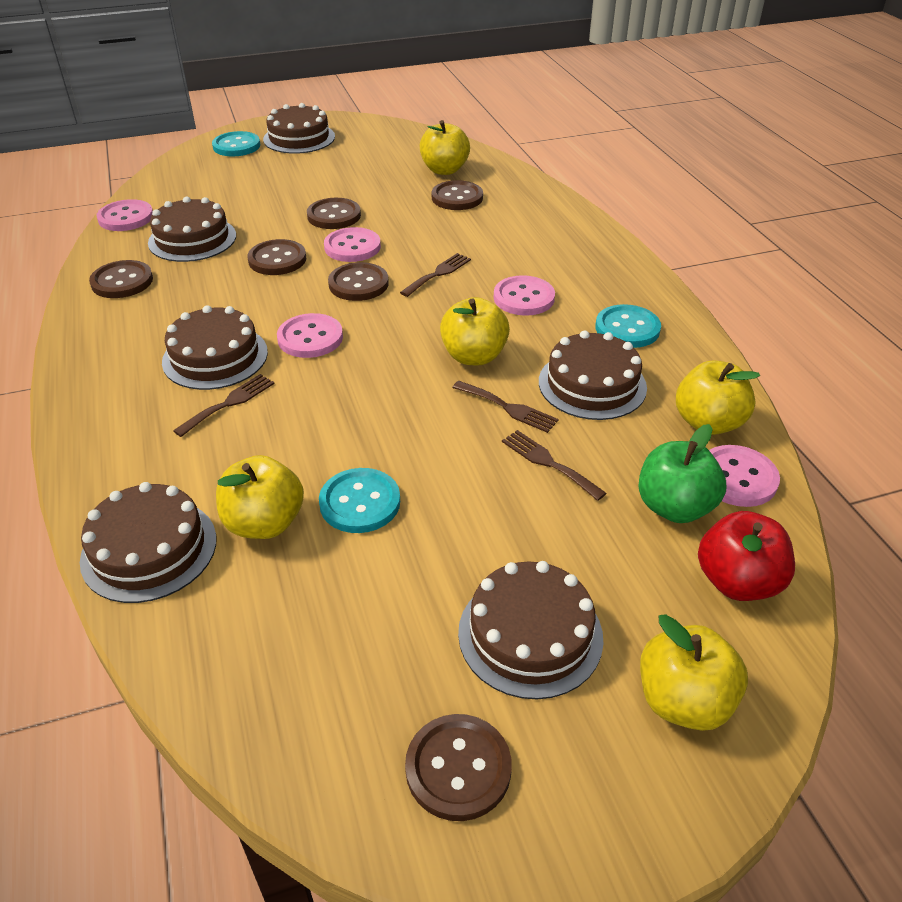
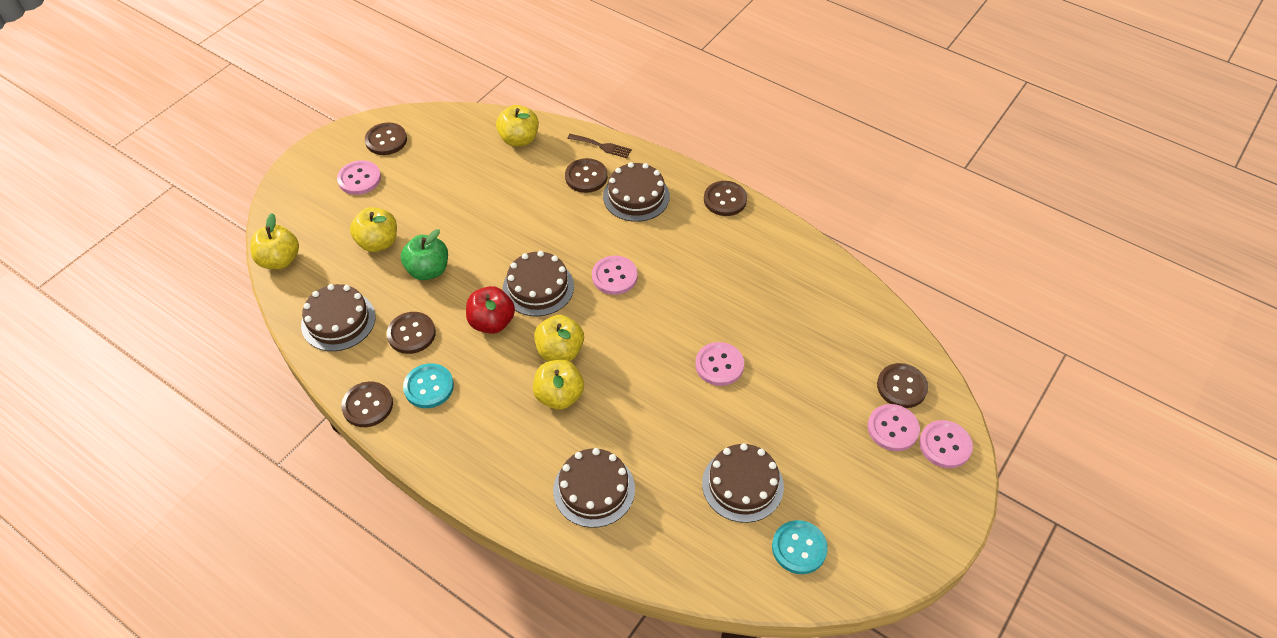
brown cake: 6 -> 5
brown fork: 4 -> 1
turquoise button: 3 -> 2

